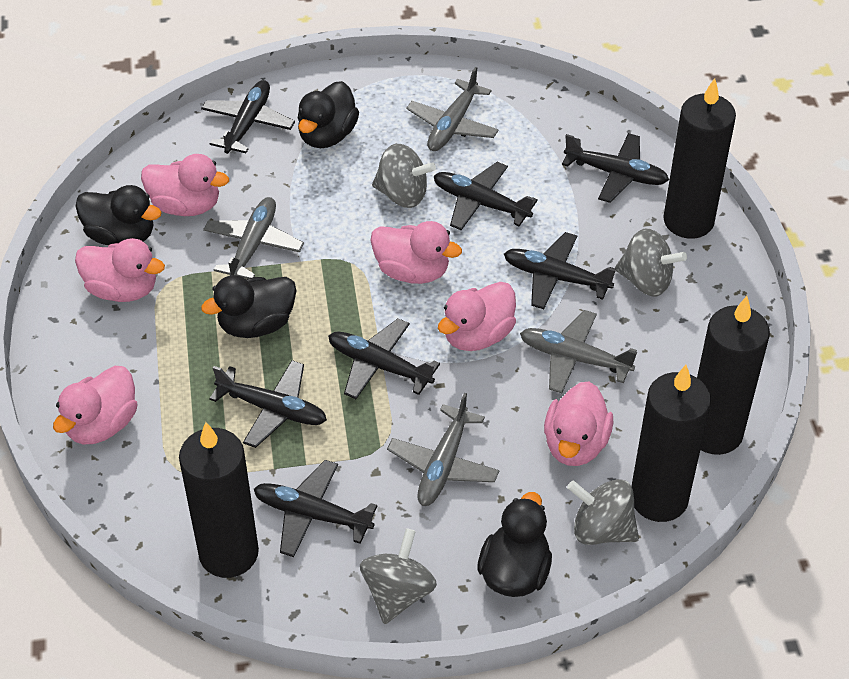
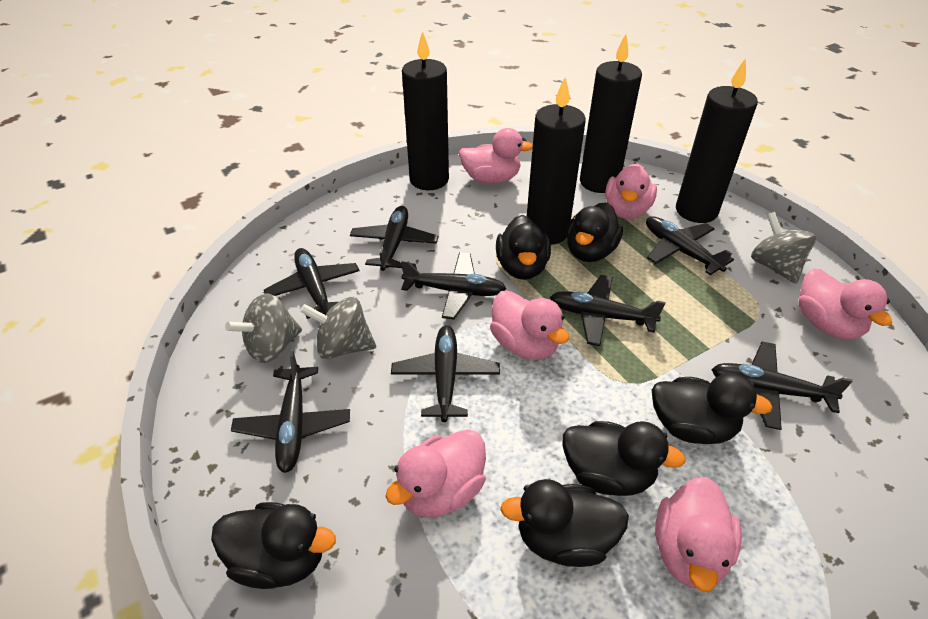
black duck: 4 -> 6
black plane: 7 -> 8
grey plane: 4 -> 0
grey spinning top: 4 -> 3

